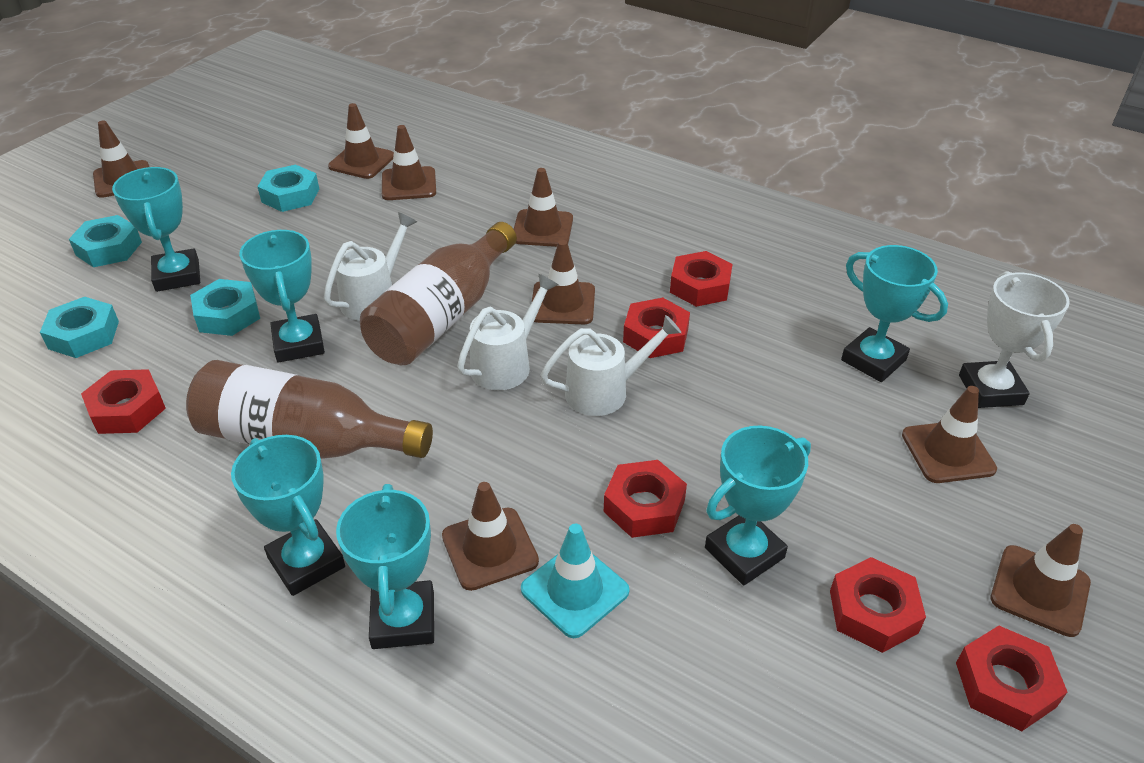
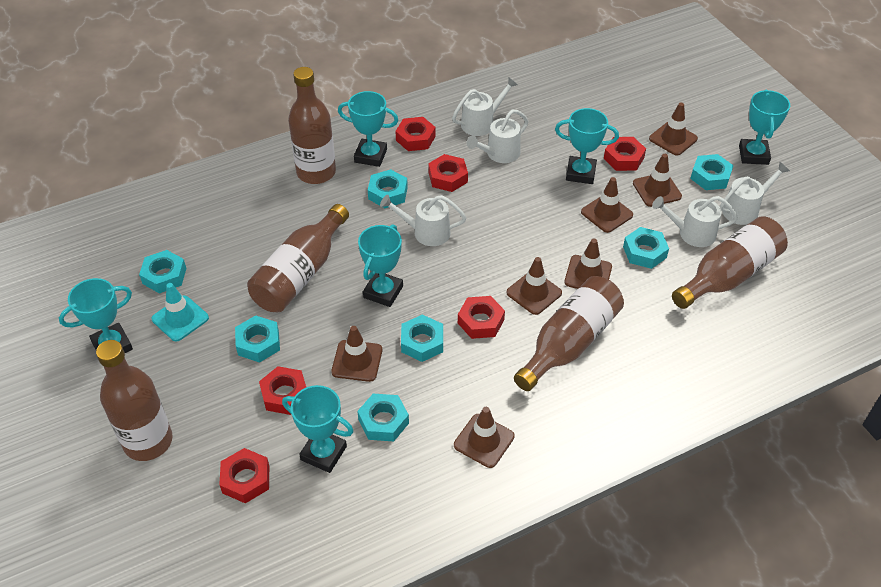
brown bottle: 2 -> 5
brown traffic cone: 8 -> 7
turquoise nut: 4 -> 7
white trophy: 1 -> 0
white watering can: 3 -> 5

